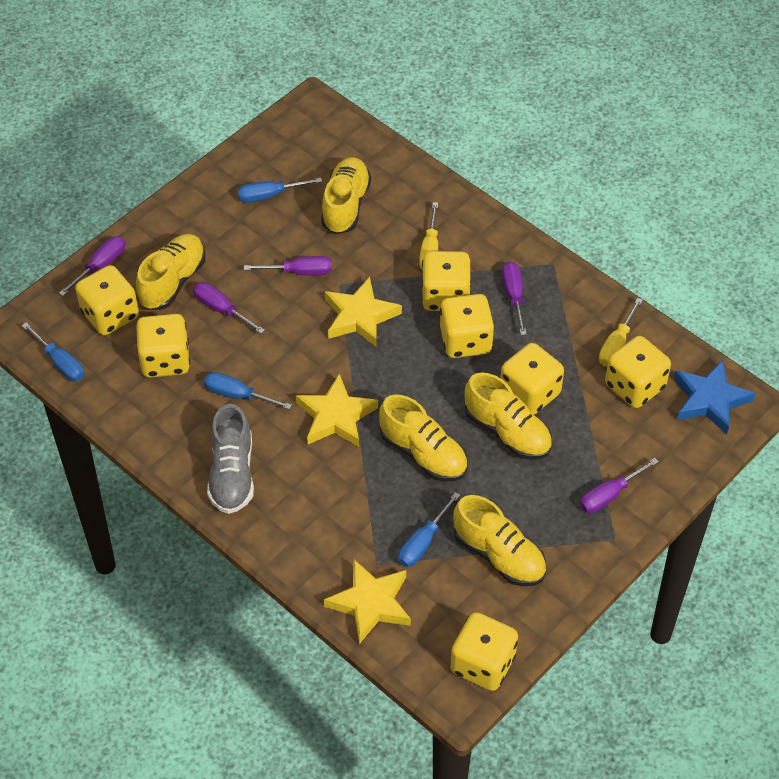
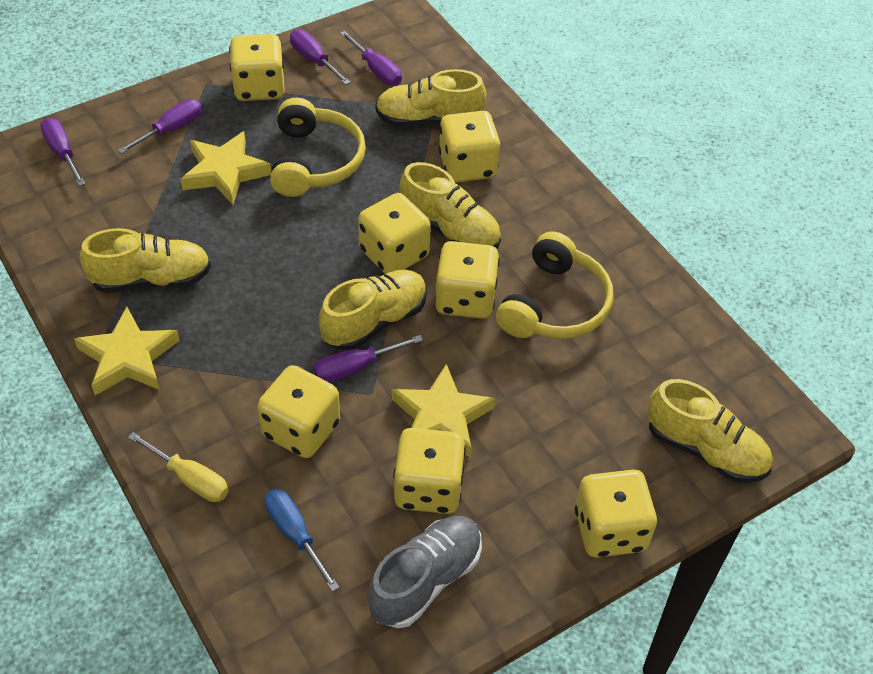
blue screwdriver: 4 -> 1
blue star: 1 -> 0
yellow headphones: 0 -> 2
yellow screwdriver: 2 -> 1

